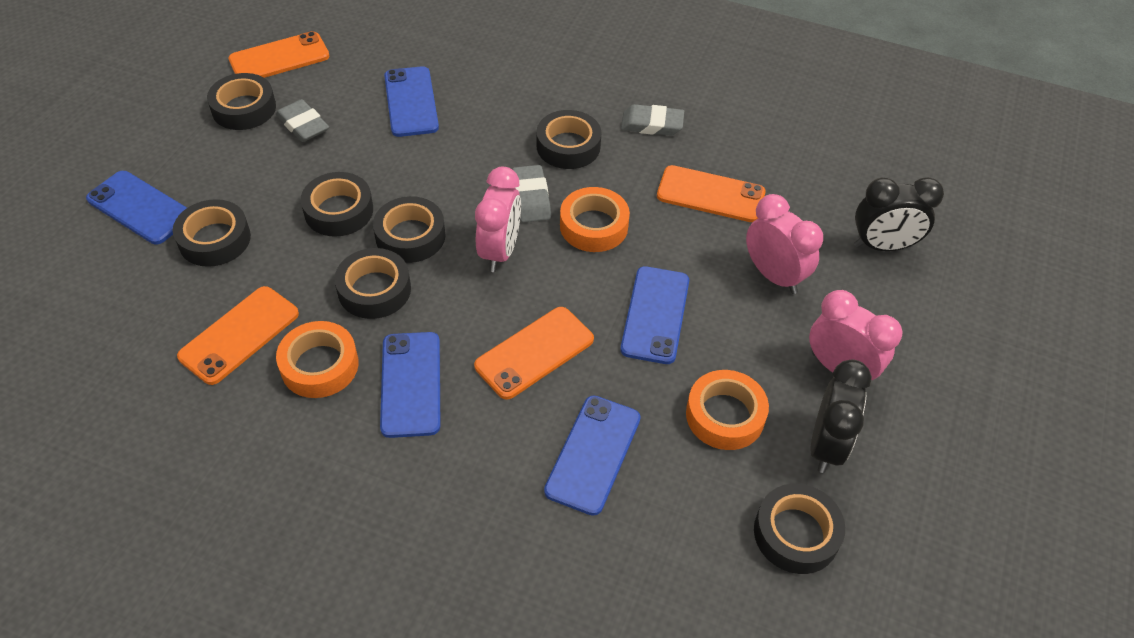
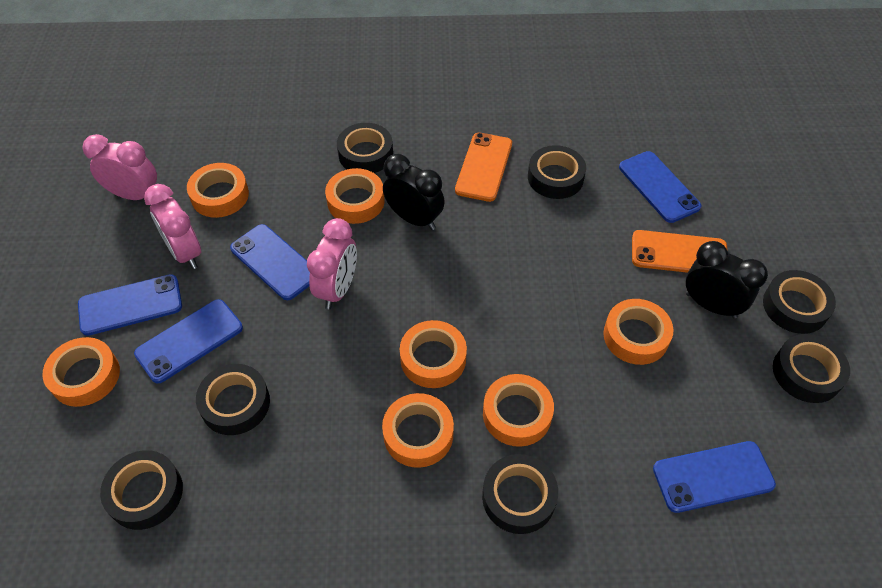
grey eraser: 3 -> 0
orange phone: 4 -> 2
orange tape: 3 -> 7

